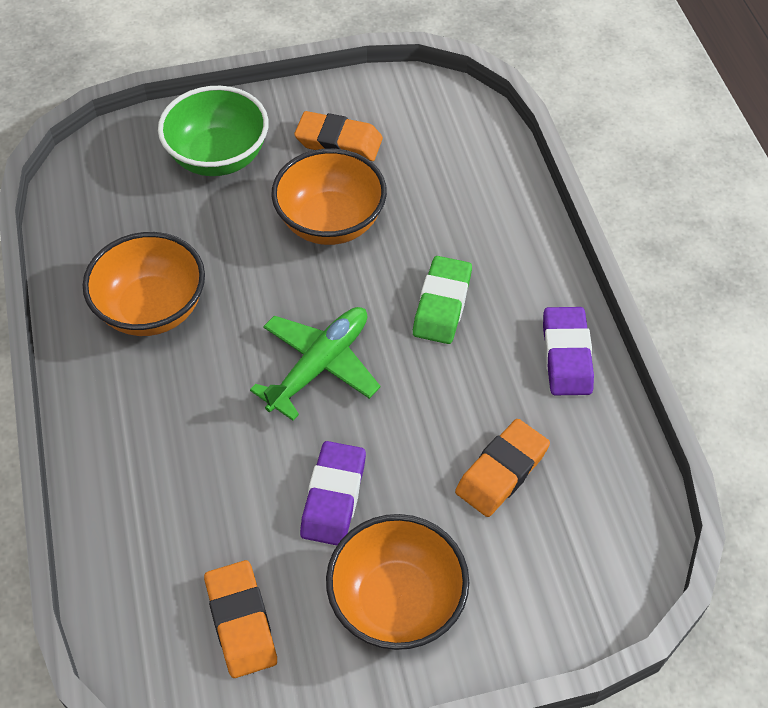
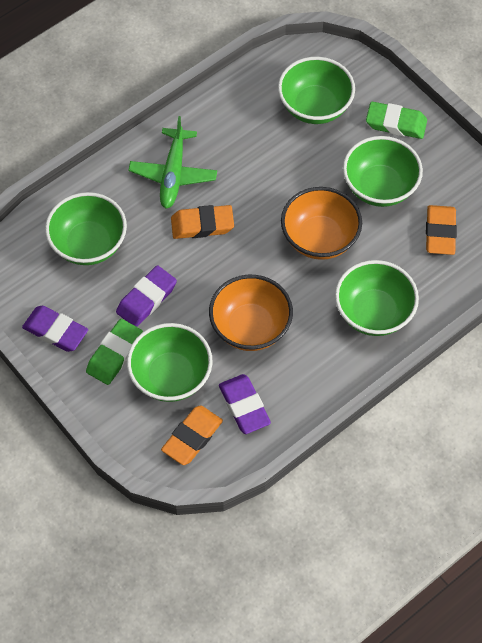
green bowl: 1 -> 5
green eraser: 1 -> 2
orange bowl: 3 -> 2
purple eraser: 2 -> 3

